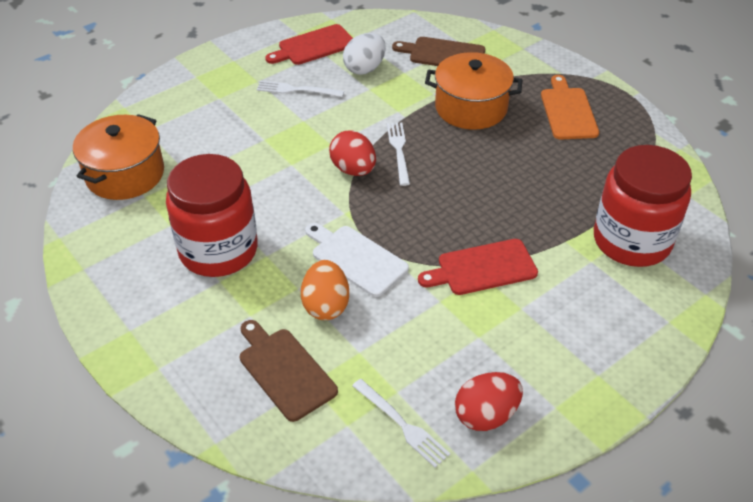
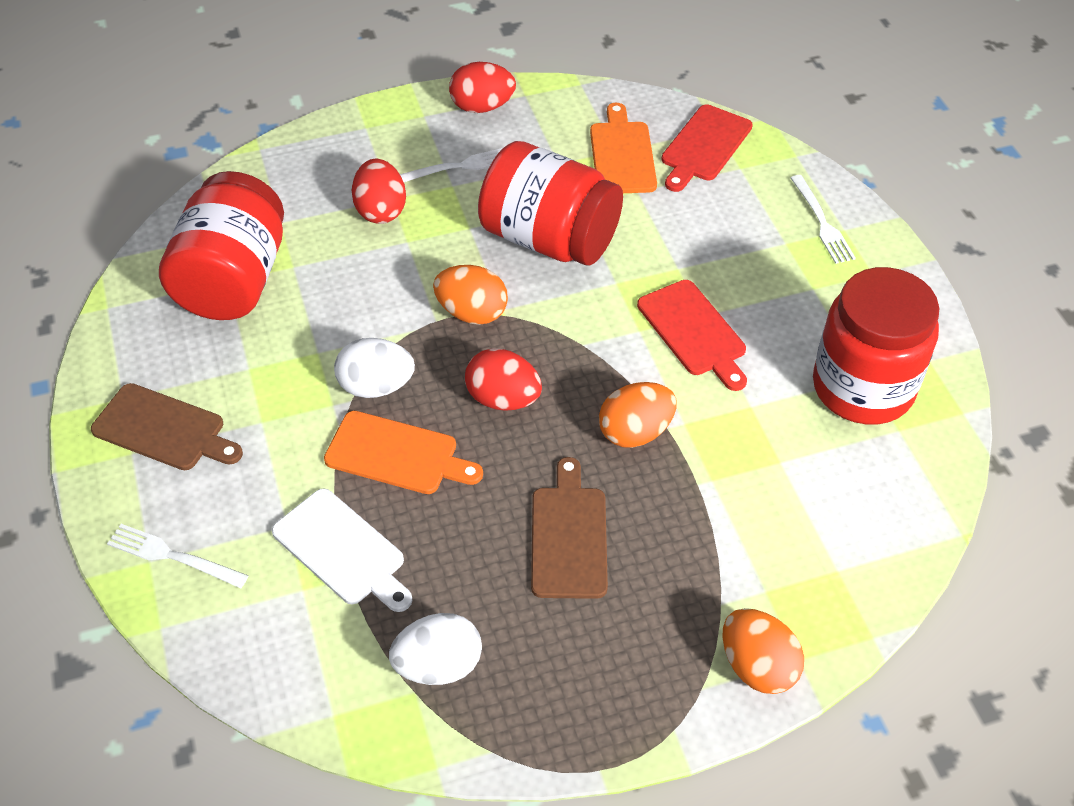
orange cutting board: 1 -> 2
orange egg: 1 -> 3
orange pot: 2 -> 0
red egg: 2 -> 3
red jar: 2 -> 3
white egg: 1 -> 2

